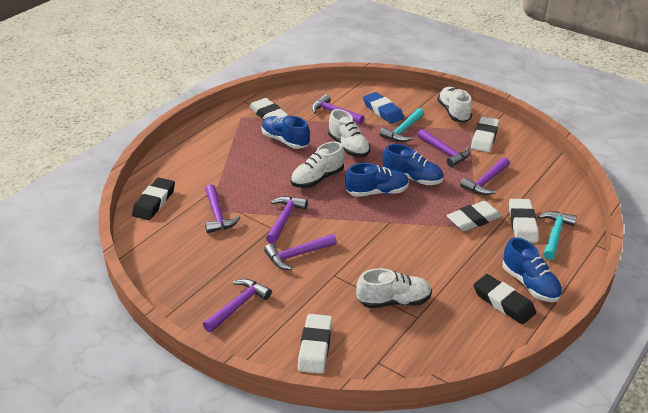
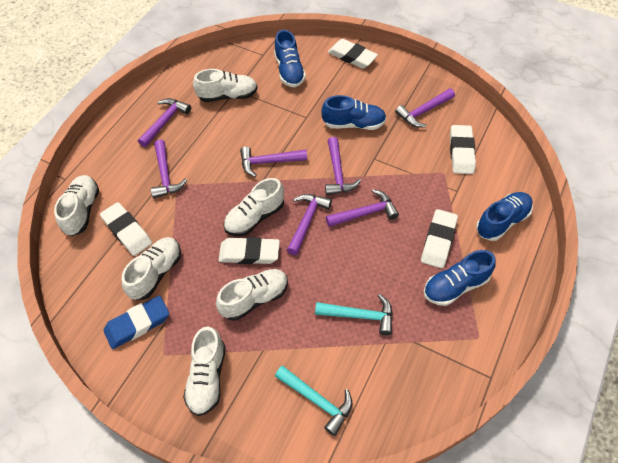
black eraser: 2 -> 0
white shoe: 4 -> 6

